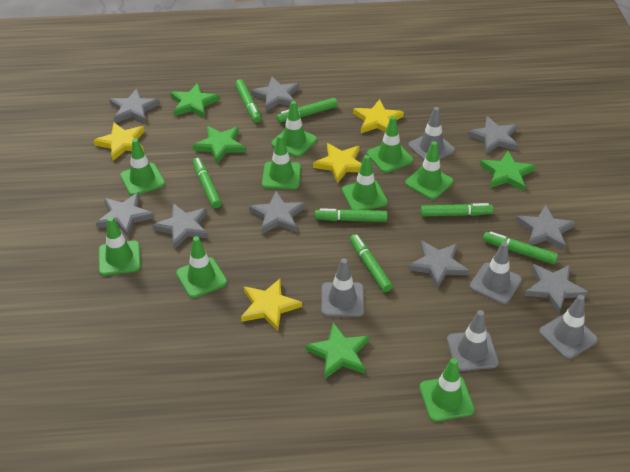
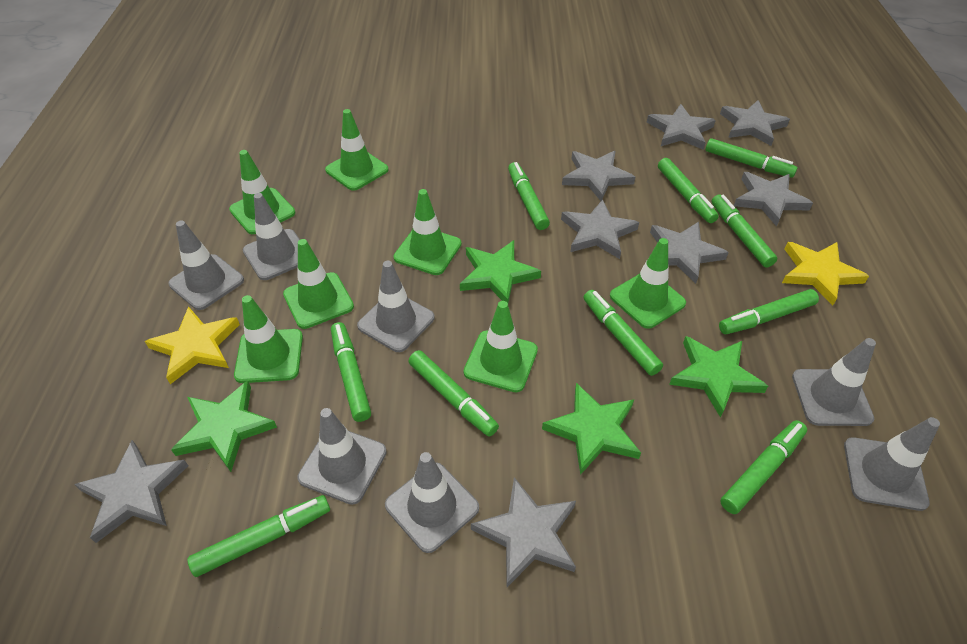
green marker: 7 -> 10
green traffic cone: 9 -> 7
grey star: 9 -> 8
grey traffic cone: 5 -> 7
yellow star: 4 -> 2

